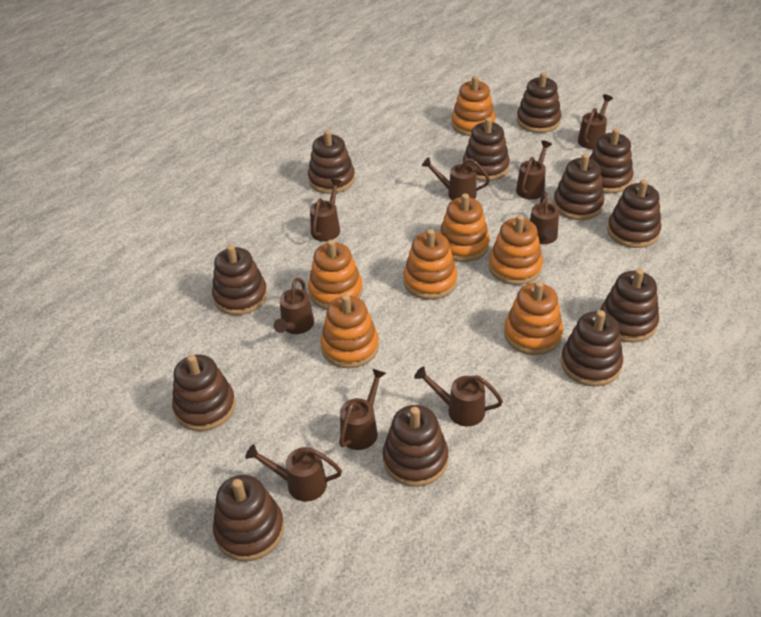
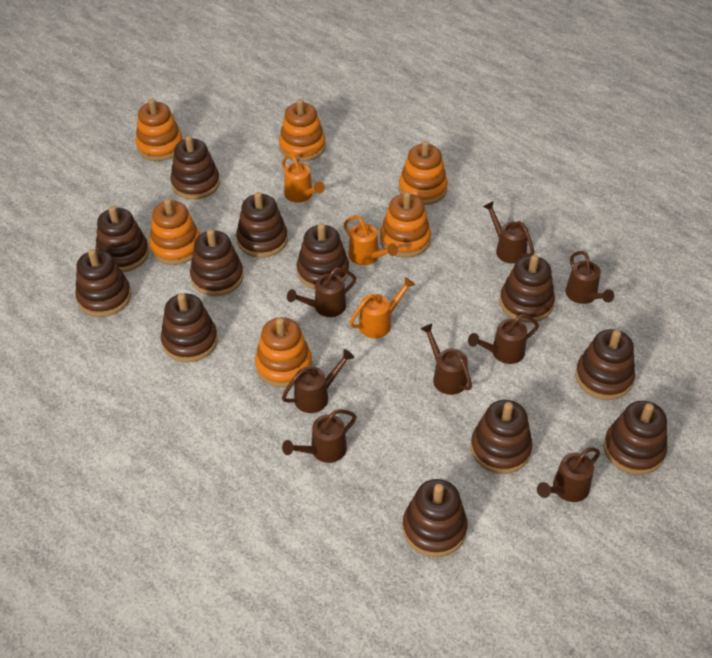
brown watering can: 9 -> 8
orange stacking toy: 7 -> 6
orange watering can: 0 -> 3

